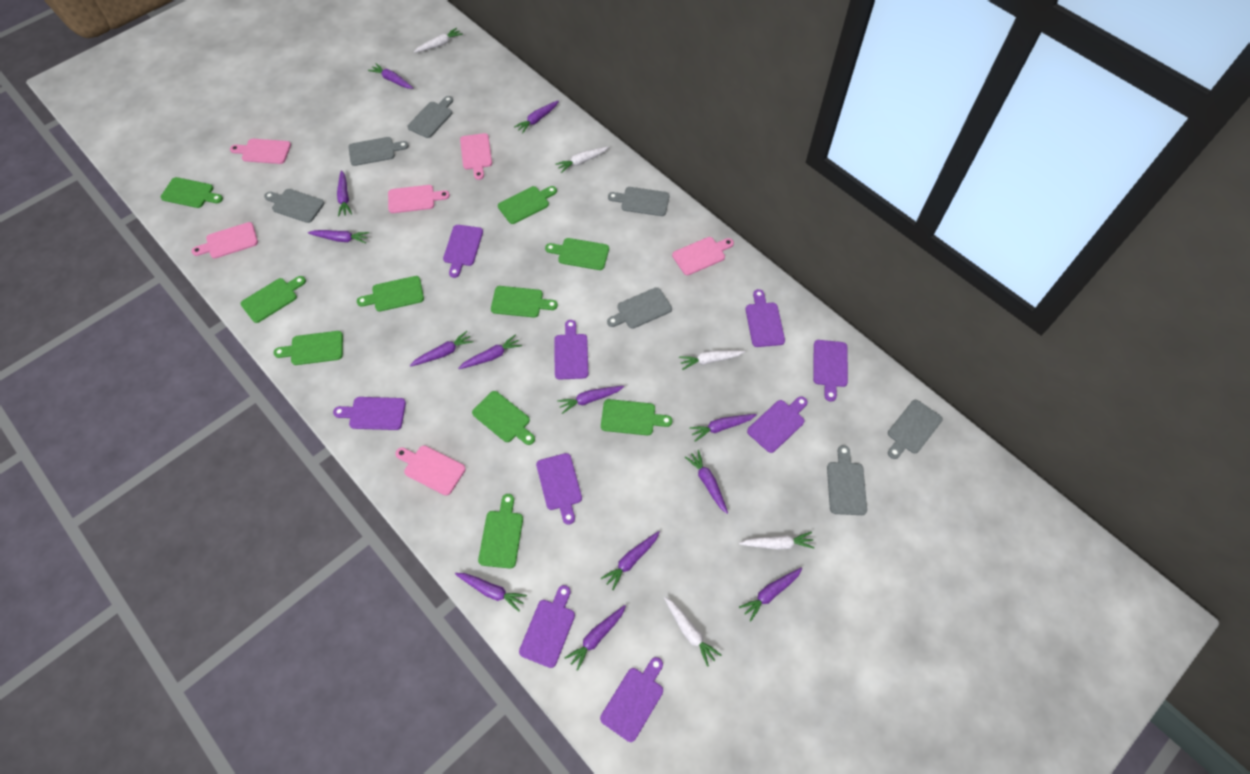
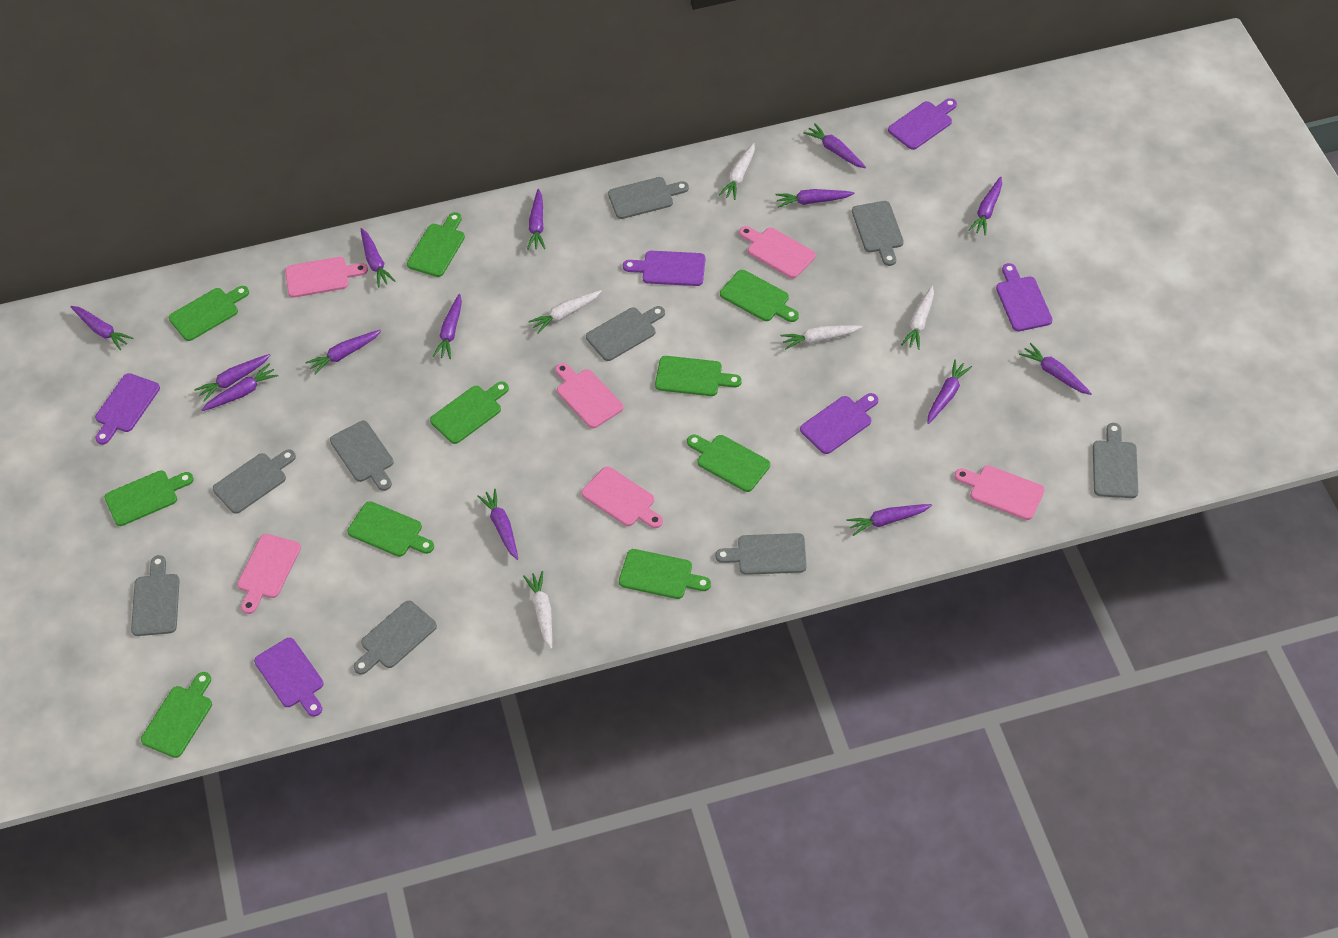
grey cutting board: 7 -> 9
purple carrot: 13 -> 14
purple cutting board: 9 -> 6

